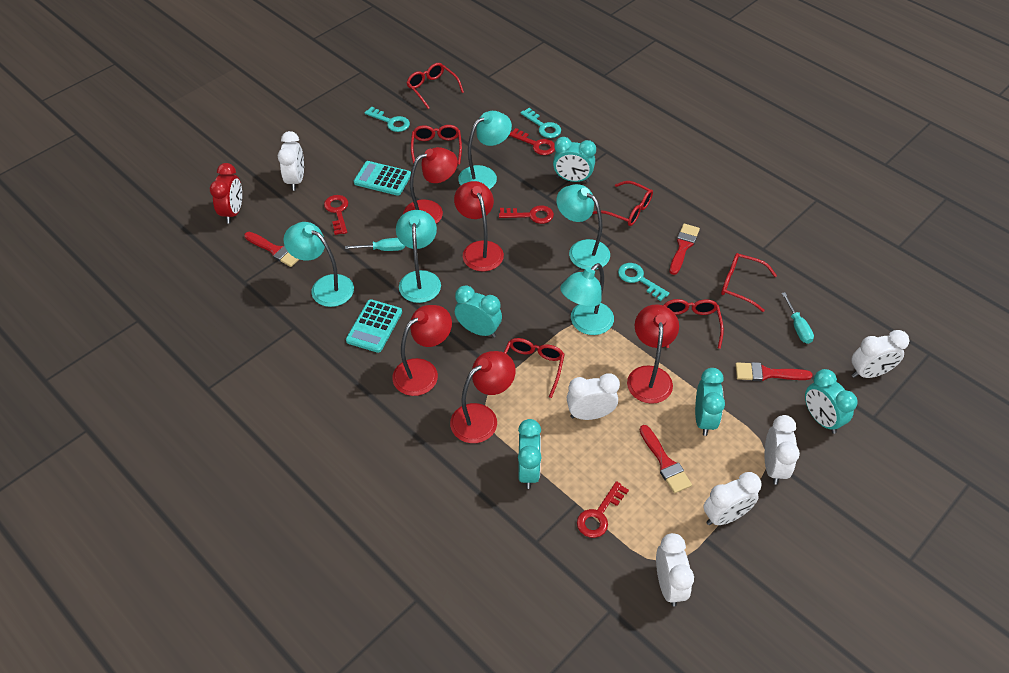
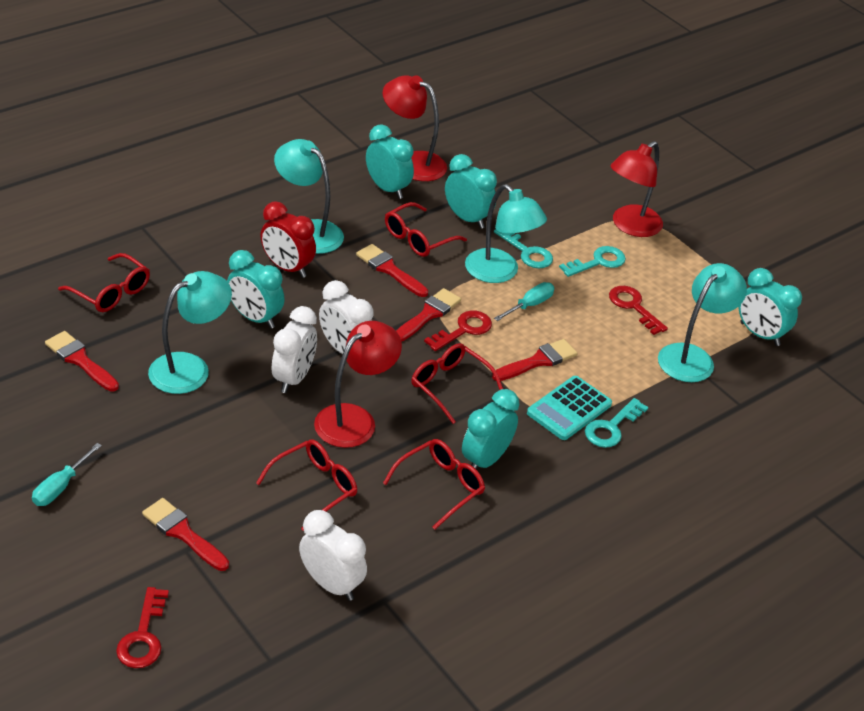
red brush: 4 -> 5
red glasses: 6 -> 5
red key: 4 -> 3
red lamp: 5 -> 3
turquoise calculator: 2 -> 1
turquoise lamp: 5 -> 4
white clock: 6 -> 3

